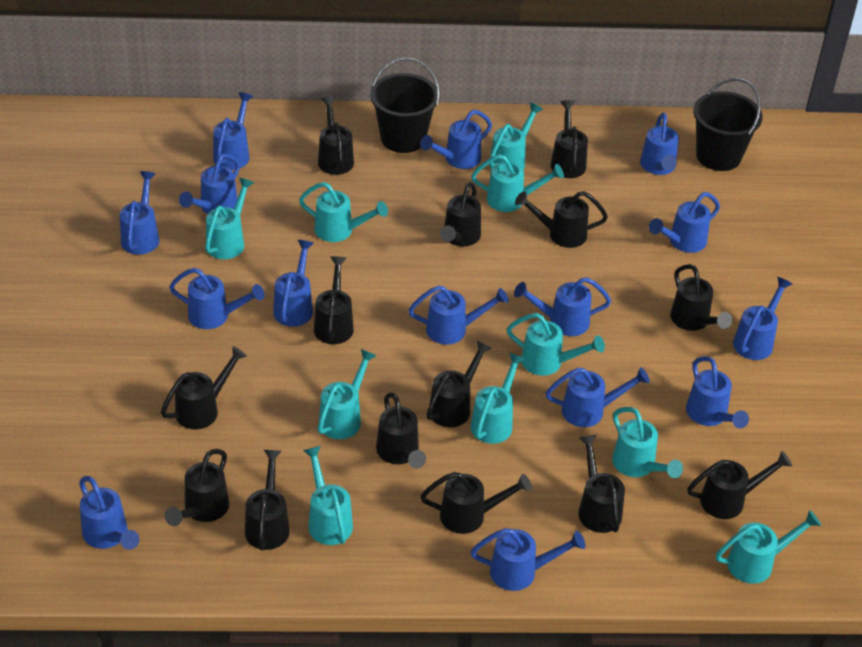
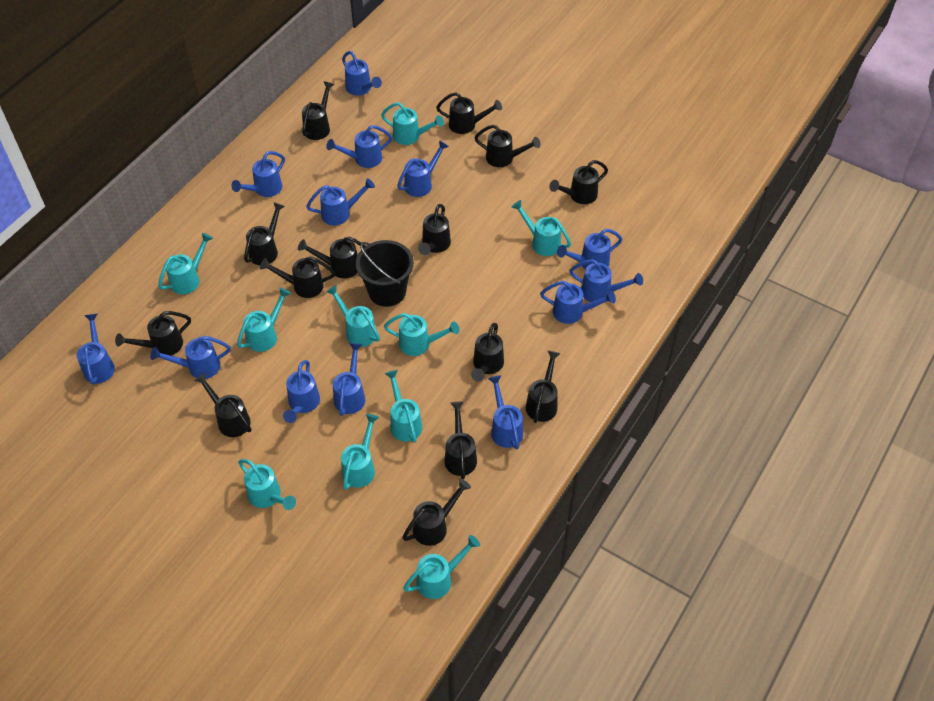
black bucket: 2 -> 1
blue watering can: 15 -> 13

